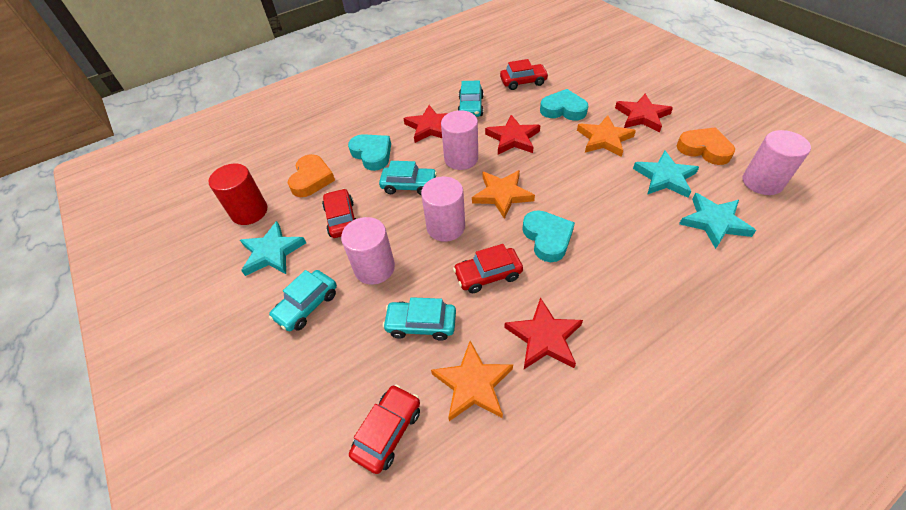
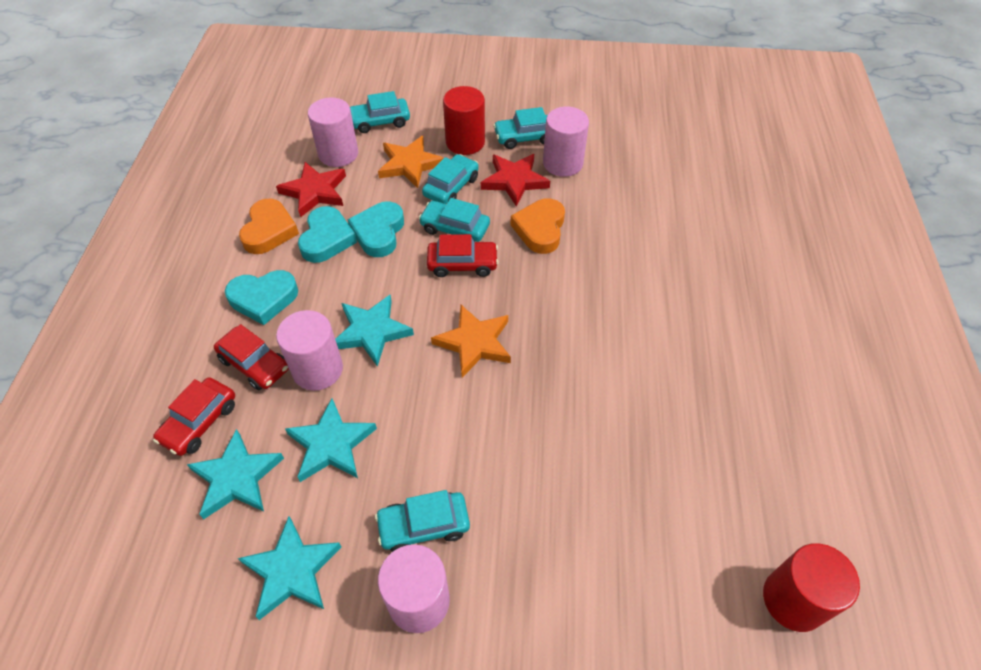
orange star: 3 -> 2
red car: 4 -> 3
red cylinder: 1 -> 2
red star: 4 -> 2
turquoise car: 4 -> 5
turquoise star: 3 -> 4

